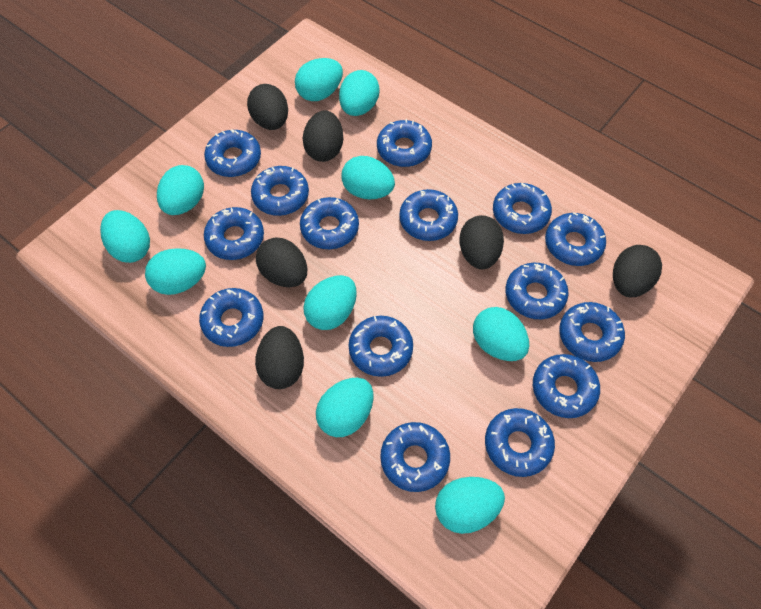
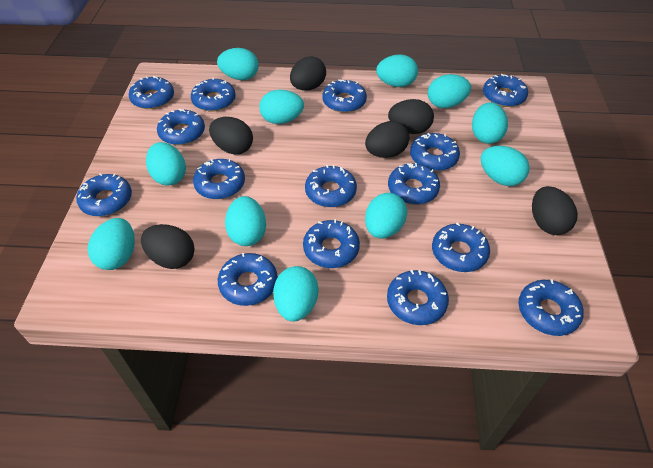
turquoise egg: 10 -> 11

